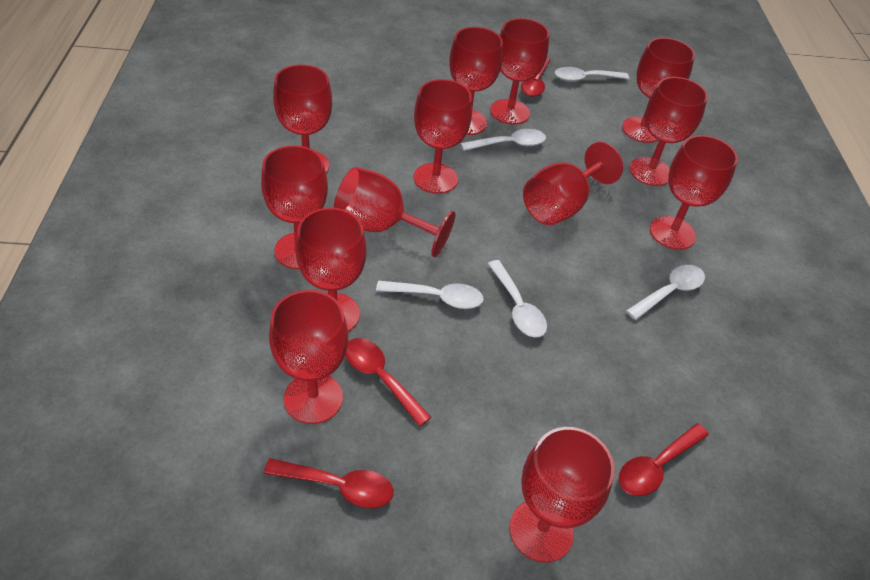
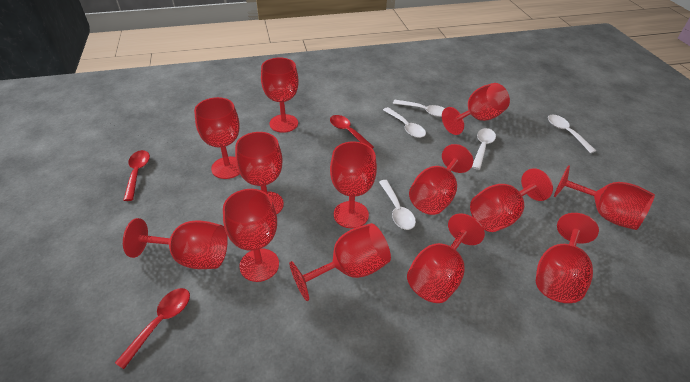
red spoon: 4 -> 3

